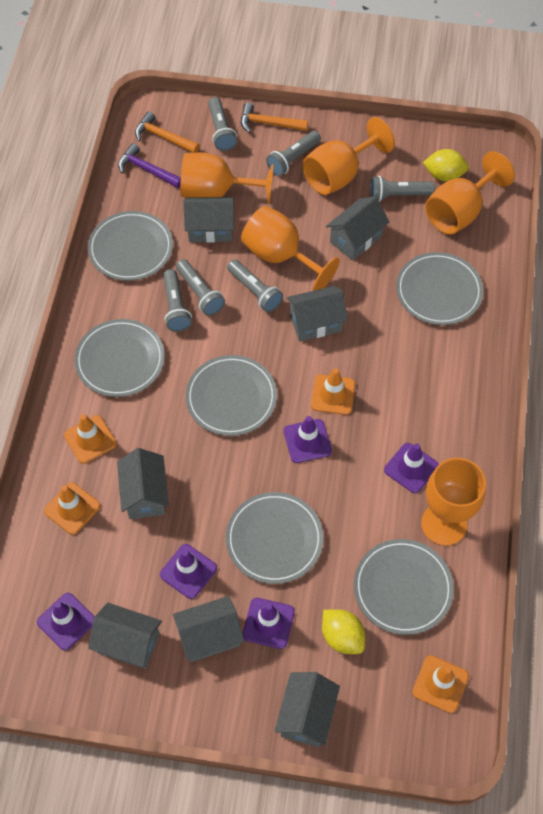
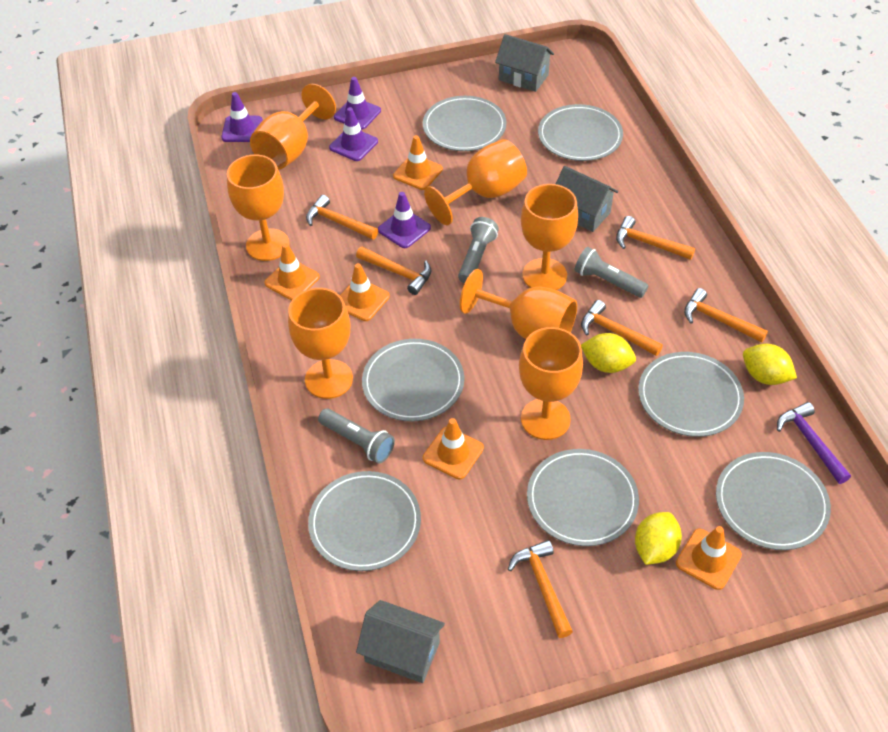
grey flashlight: 6 -> 3
grey house: 7 -> 3
grey plate: 6 -> 7
orange goblet: 5 -> 7
orange hammer: 2 -> 6
orange traffic cone: 4 -> 5
purple traffic cone: 5 -> 4
yellow lemon: 2 -> 3

